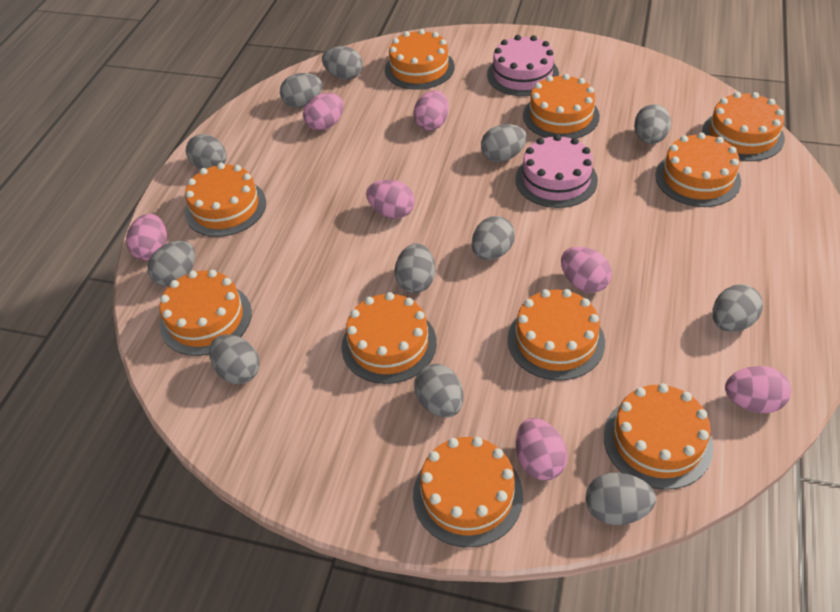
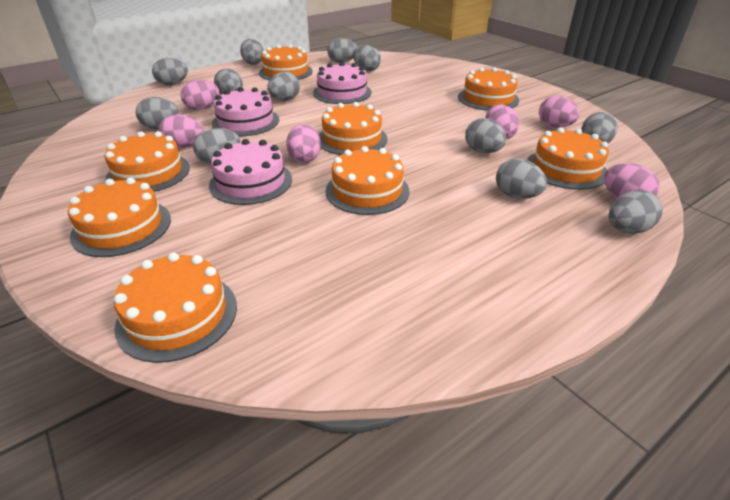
orange cake: 10 -> 8
pink cake: 2 -> 3
pink egg: 7 -> 6

